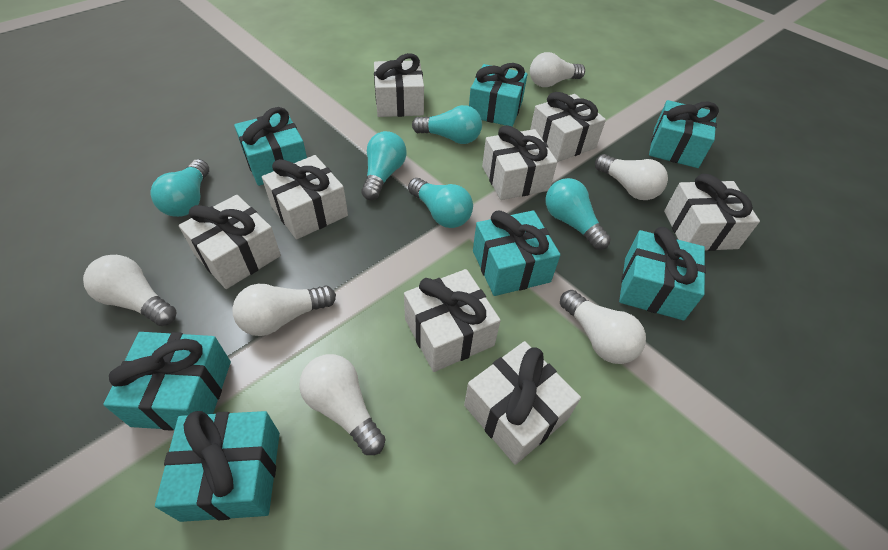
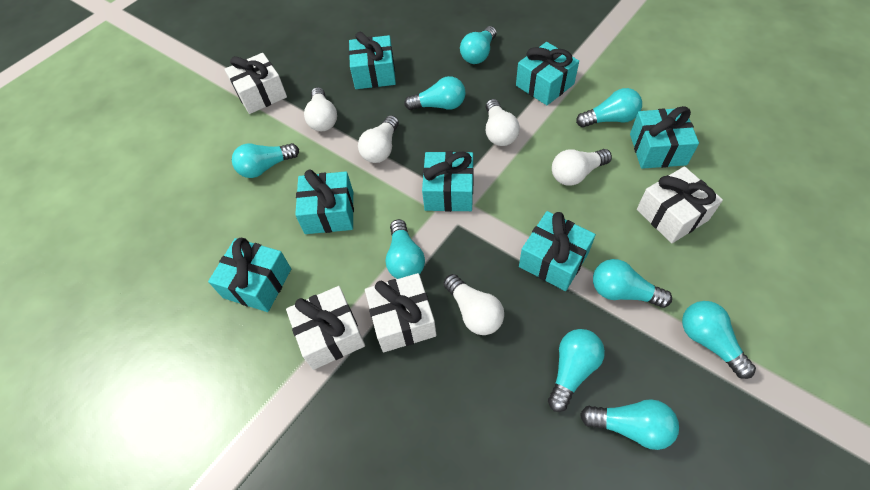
turquoise light bulb: 5 -> 9
white gift: 8 -> 4
white light bulb: 6 -> 5

